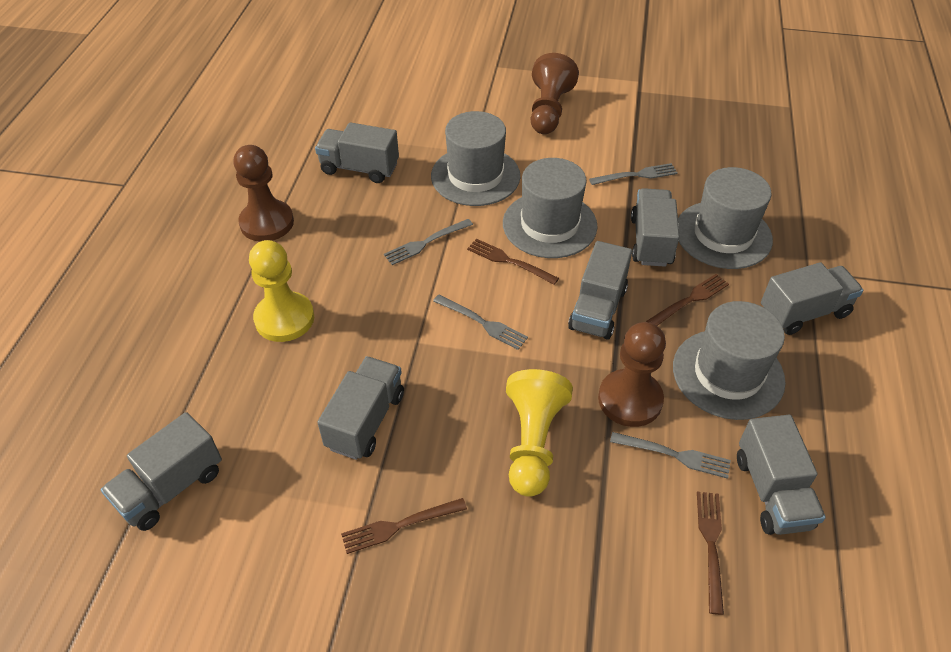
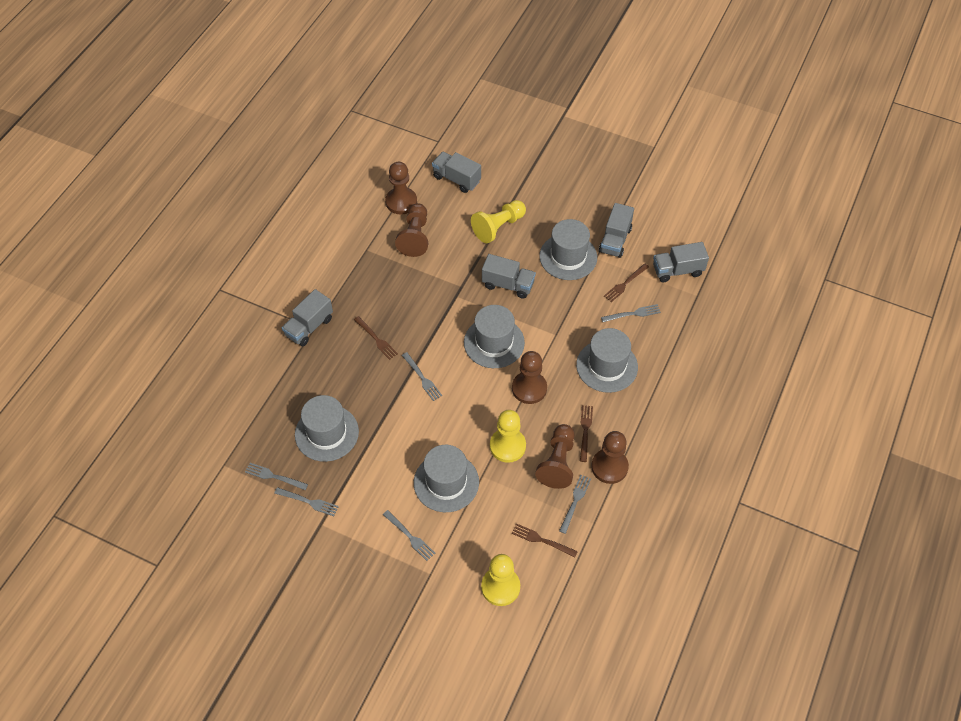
brown pawn: 3 -> 5
grey fork: 4 -> 6
grey hat: 4 -> 5
grey truck: 7 -> 5
yellow pawn: 2 -> 3

